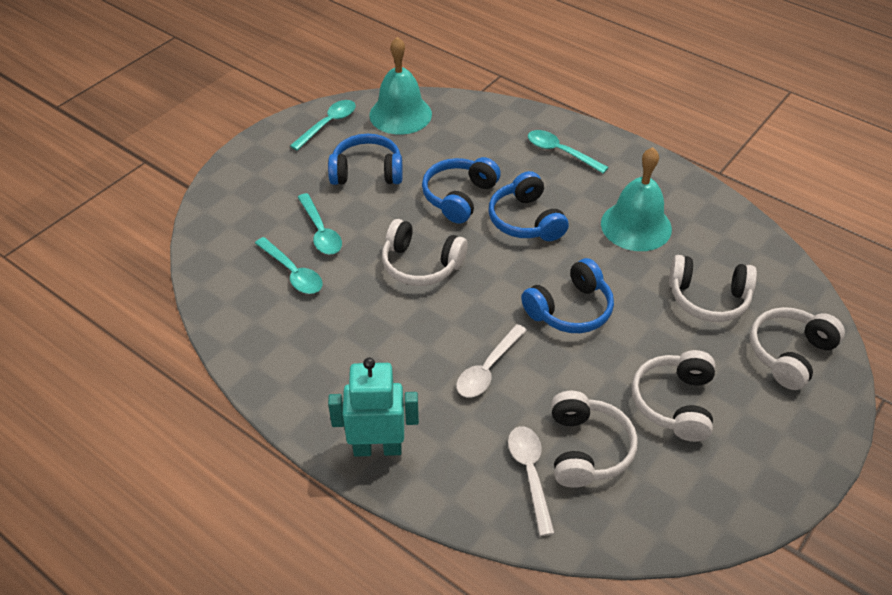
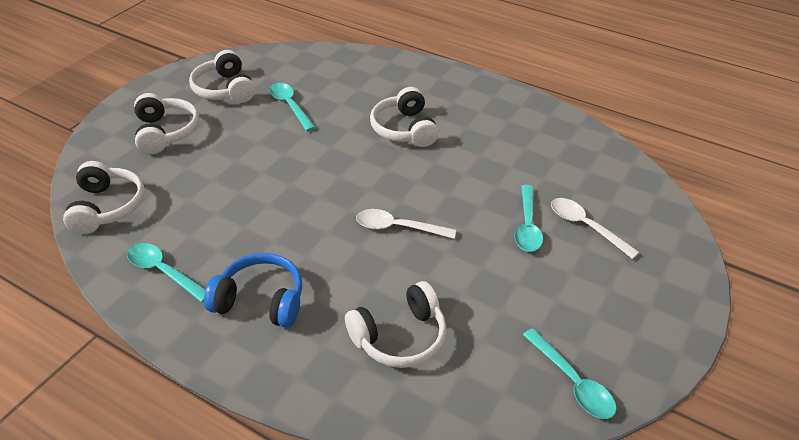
blue headphones: 4 -> 1
turquoise bell: 2 -> 0
turquoise robot: 1 -> 0

